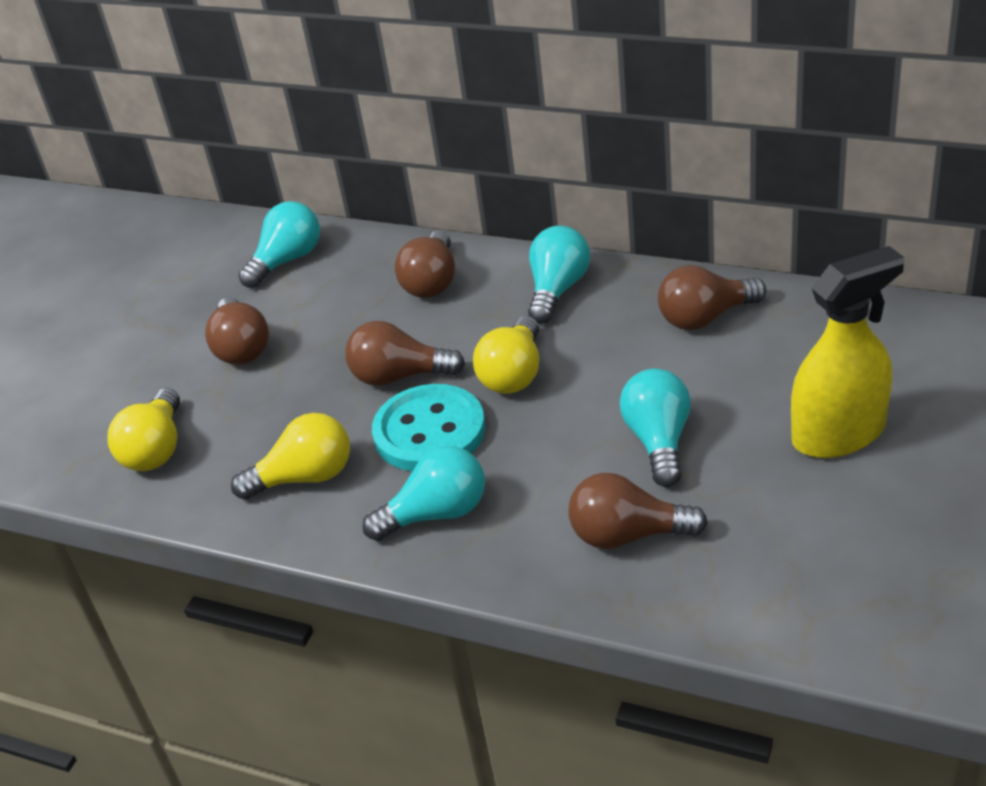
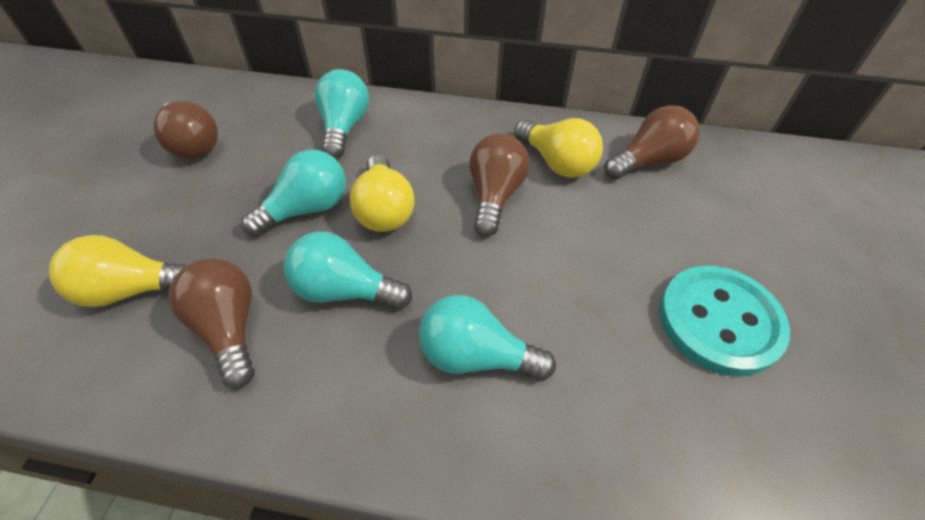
brown light bulb: 5 -> 4
yellow spray bottle: 1 -> 0

